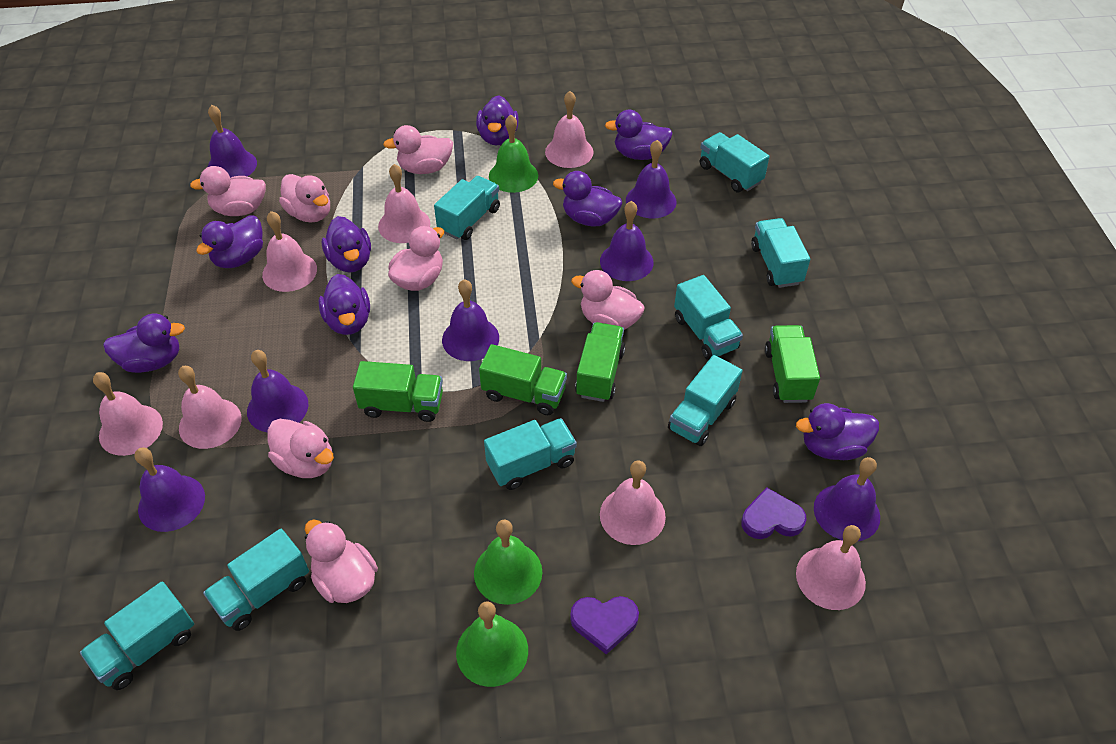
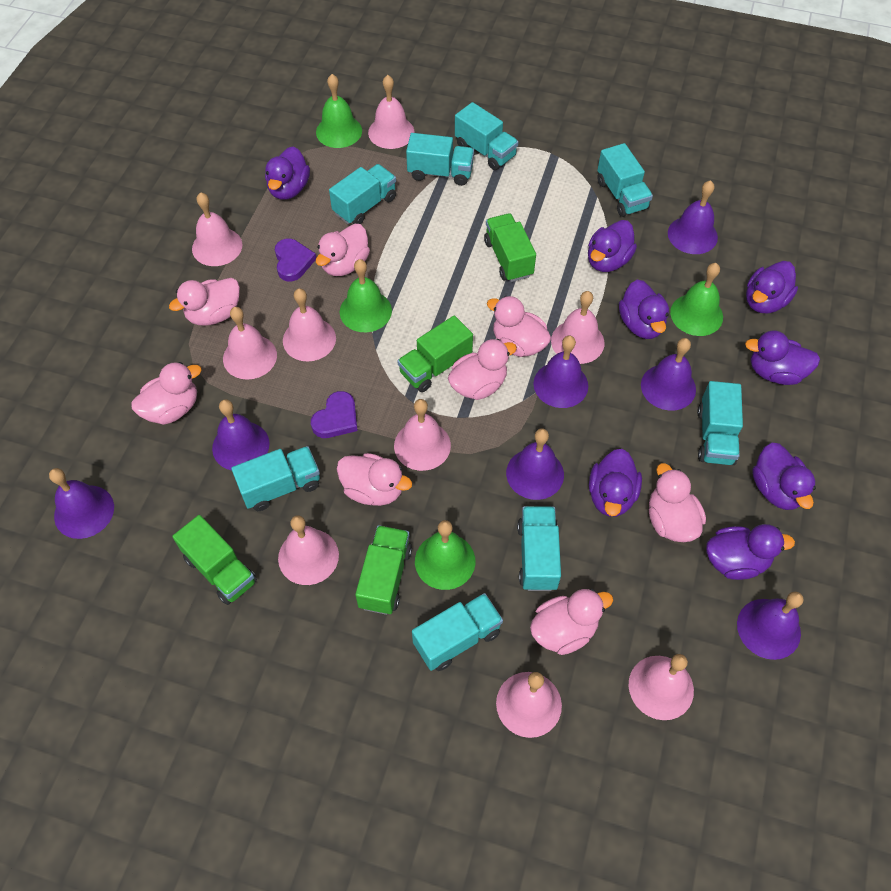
green bell: 3 -> 4
pink bell: 7 -> 9
pink duck: 7 -> 8

